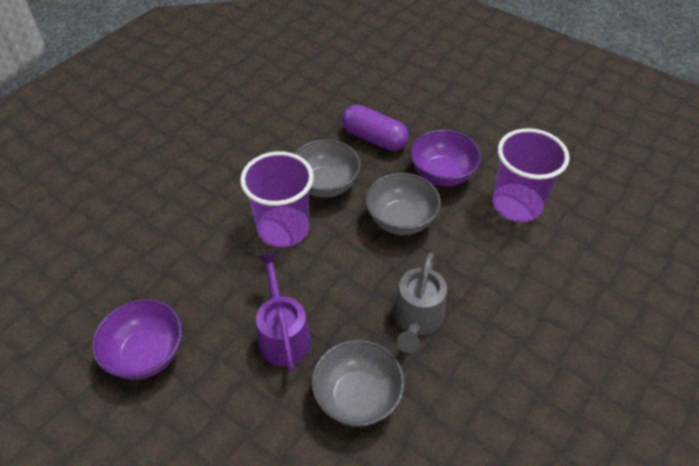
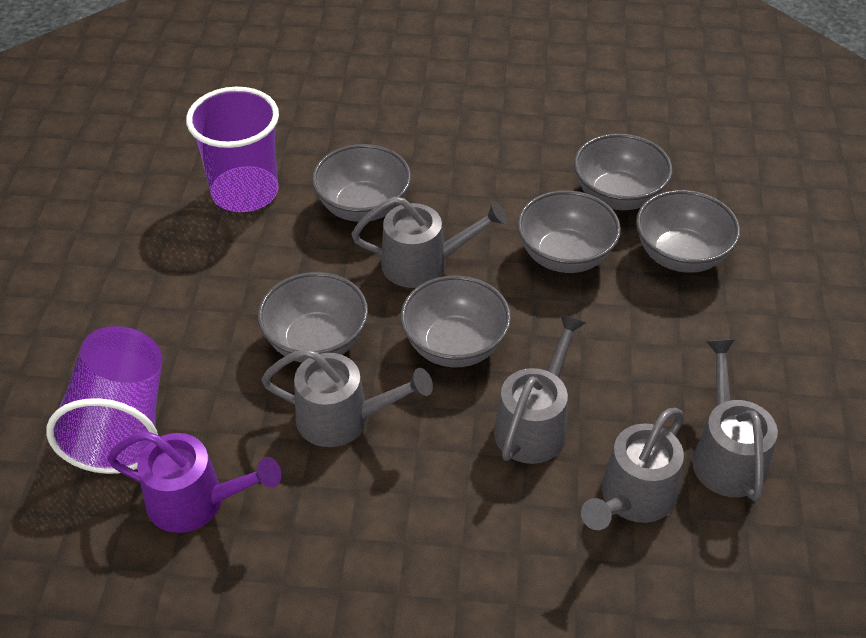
grey bowl: 3 -> 6
grey watering can: 1 -> 5
purple bowl: 2 -> 0
purple capsule: 1 -> 0

